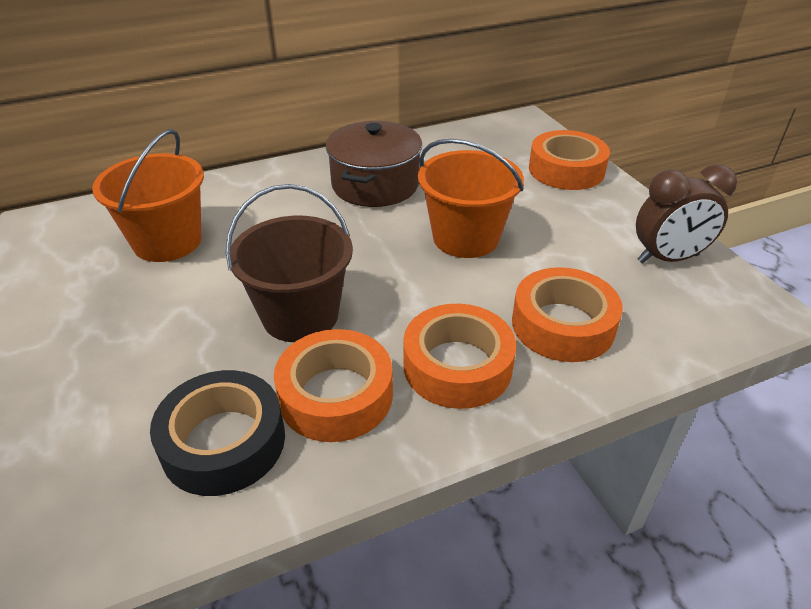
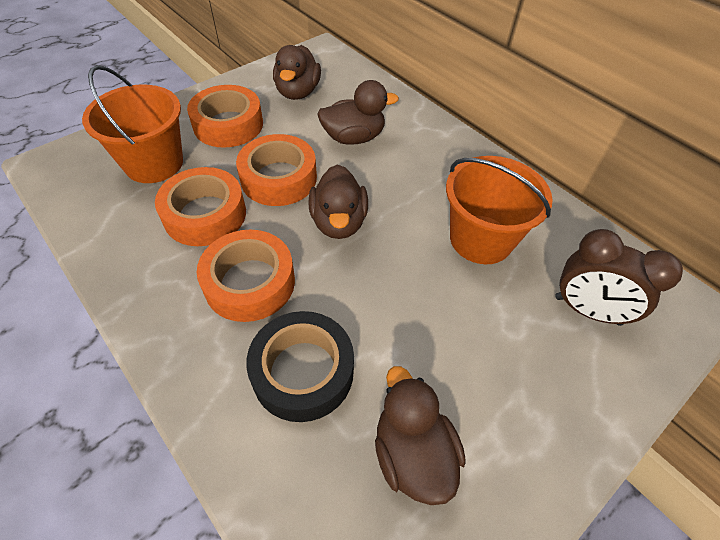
brown bucket: 1 -> 0
brown duck: 0 -> 4
brown pot: 1 -> 0

